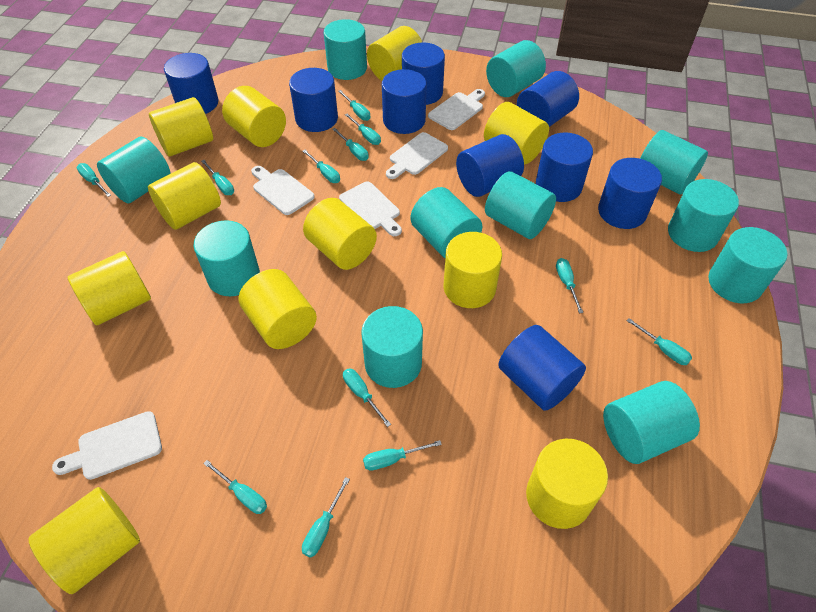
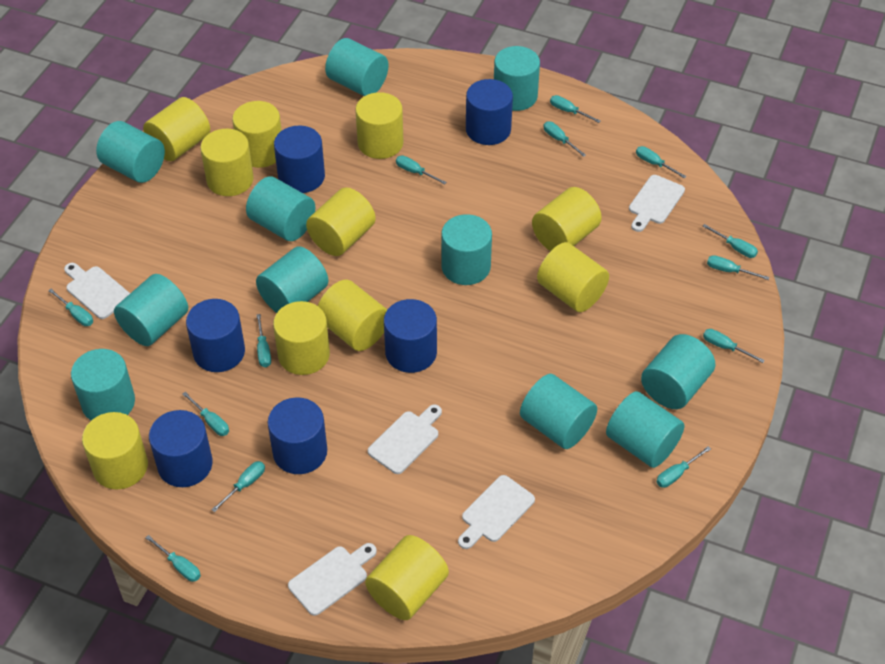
blue cylinder: 9 -> 6
turquoise screwdriver: 12 -> 13

